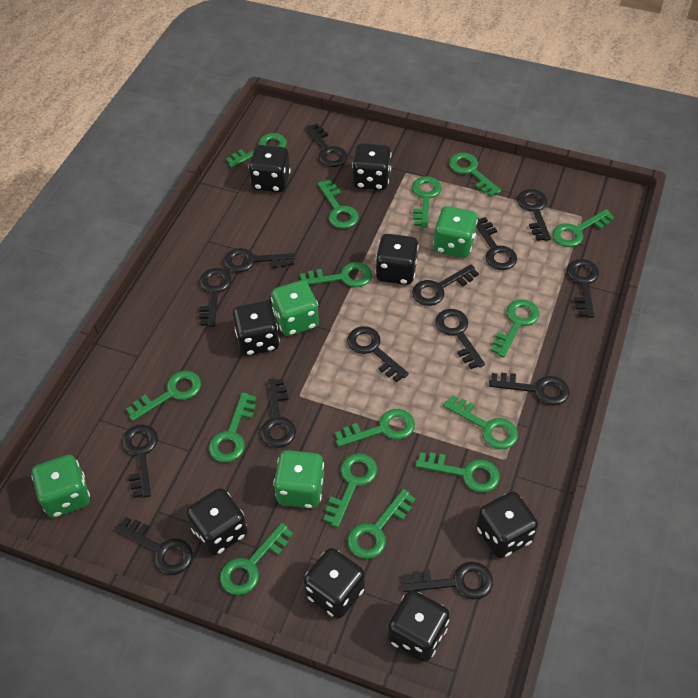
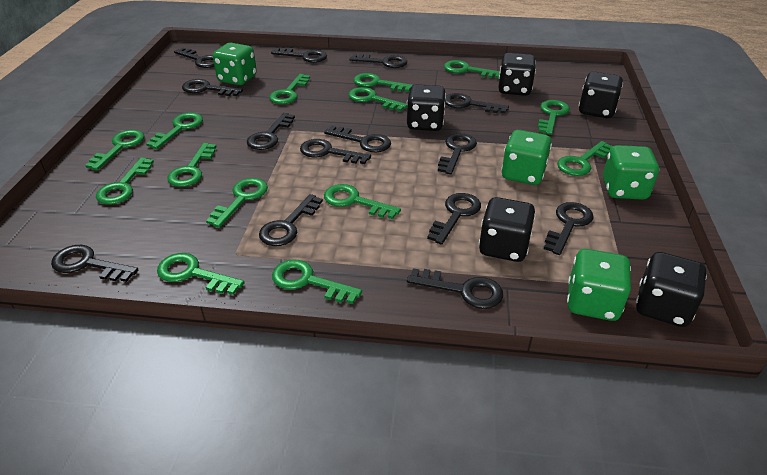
black dice: 8 -> 5
green key: 15 -> 14

